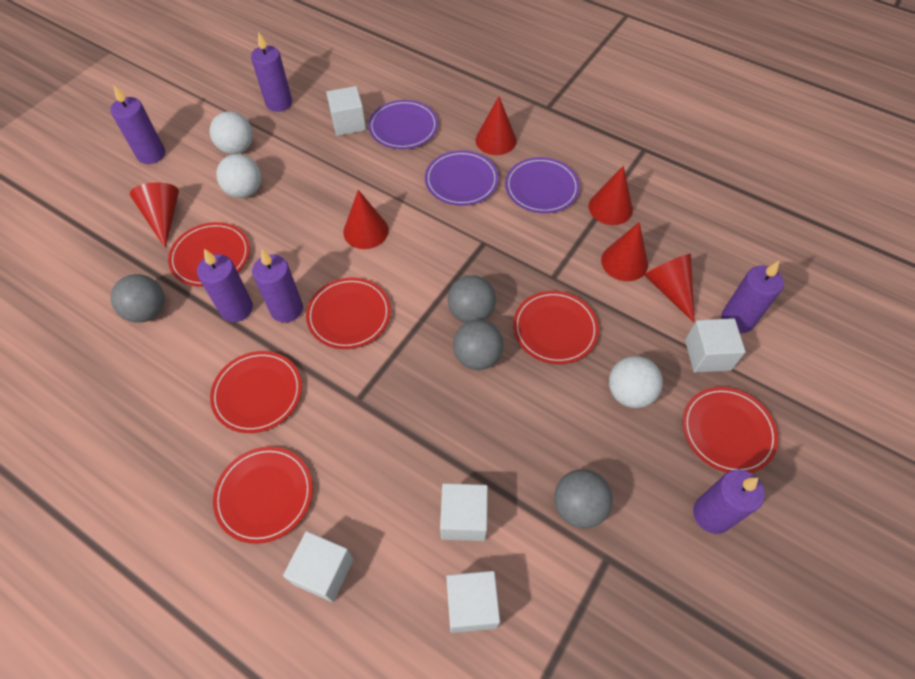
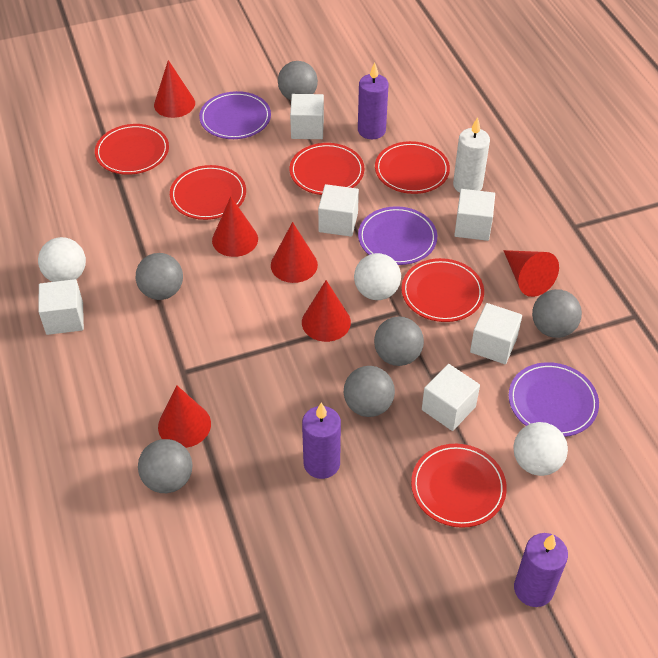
grey ball: 4 -> 6
purple candle: 6 -> 3
white candle: 0 -> 1
white cube: 5 -> 6

